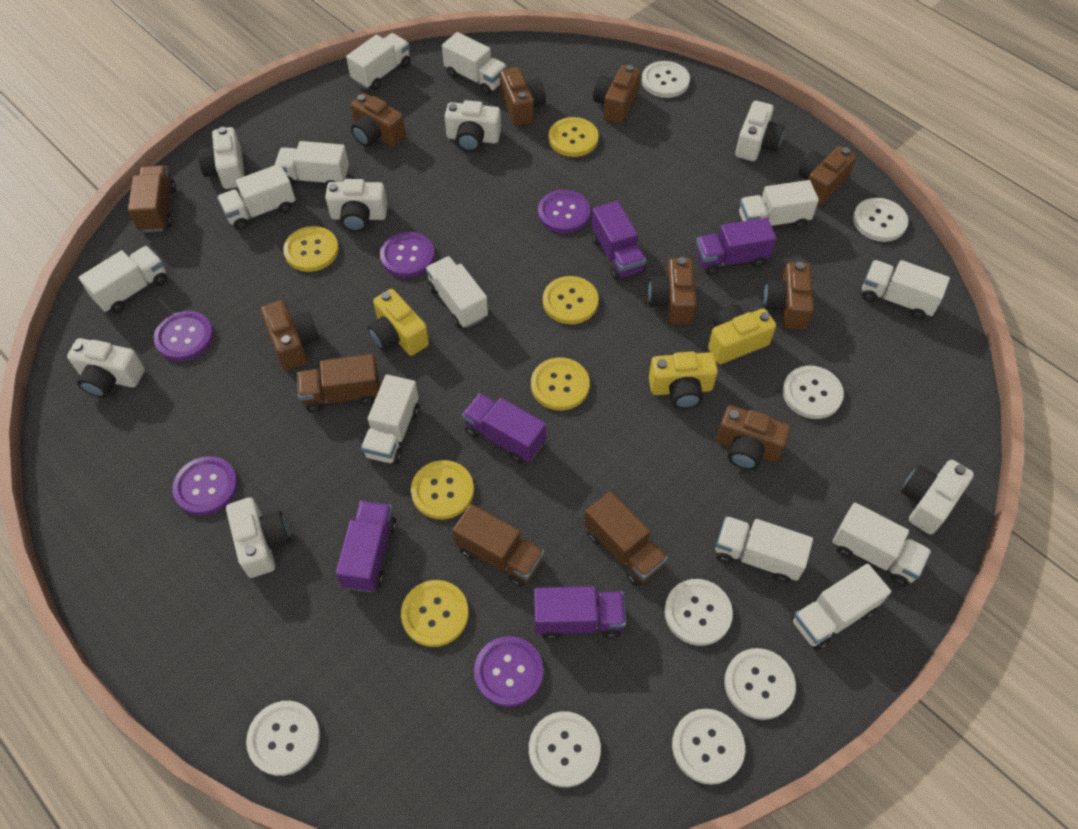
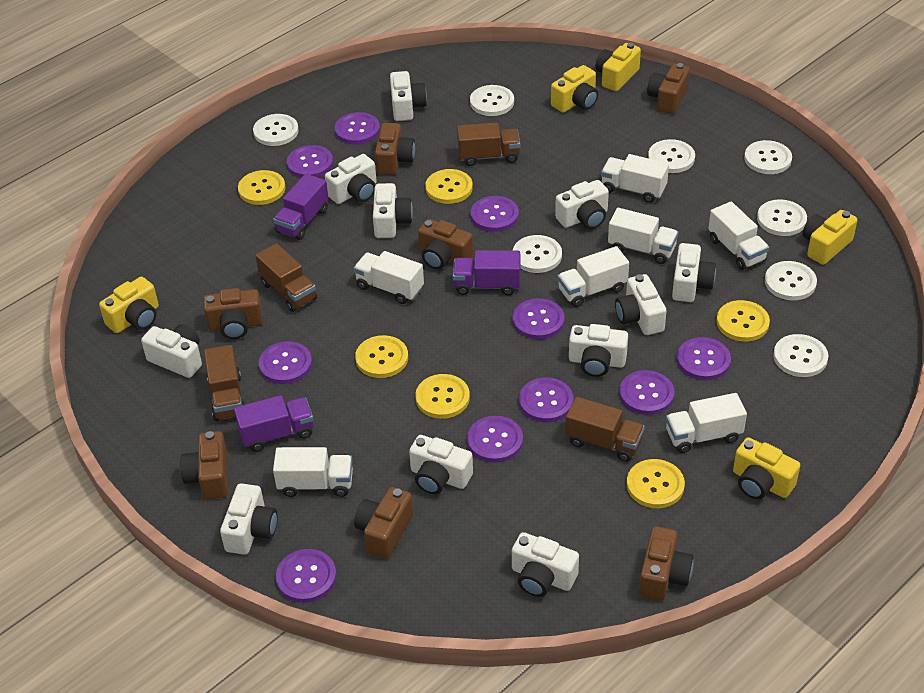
brown camera: 8 -> 7
purple button: 5 -> 10
purple truck: 5 -> 3
white camera: 7 -> 11
white truck: 12 -> 7
yellow camera: 3 -> 5

